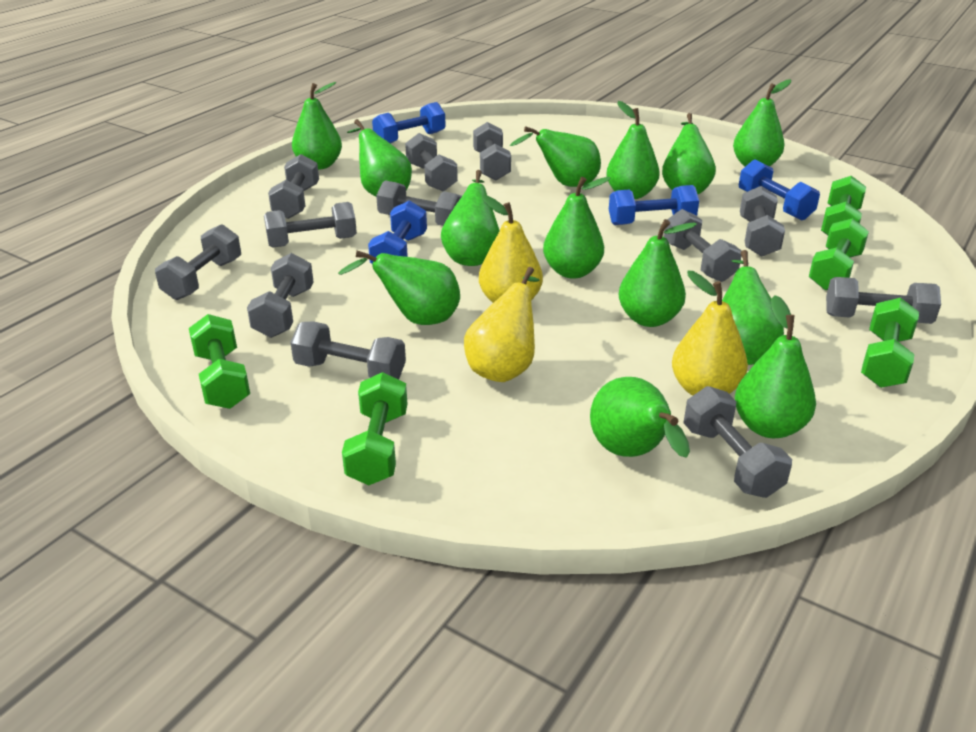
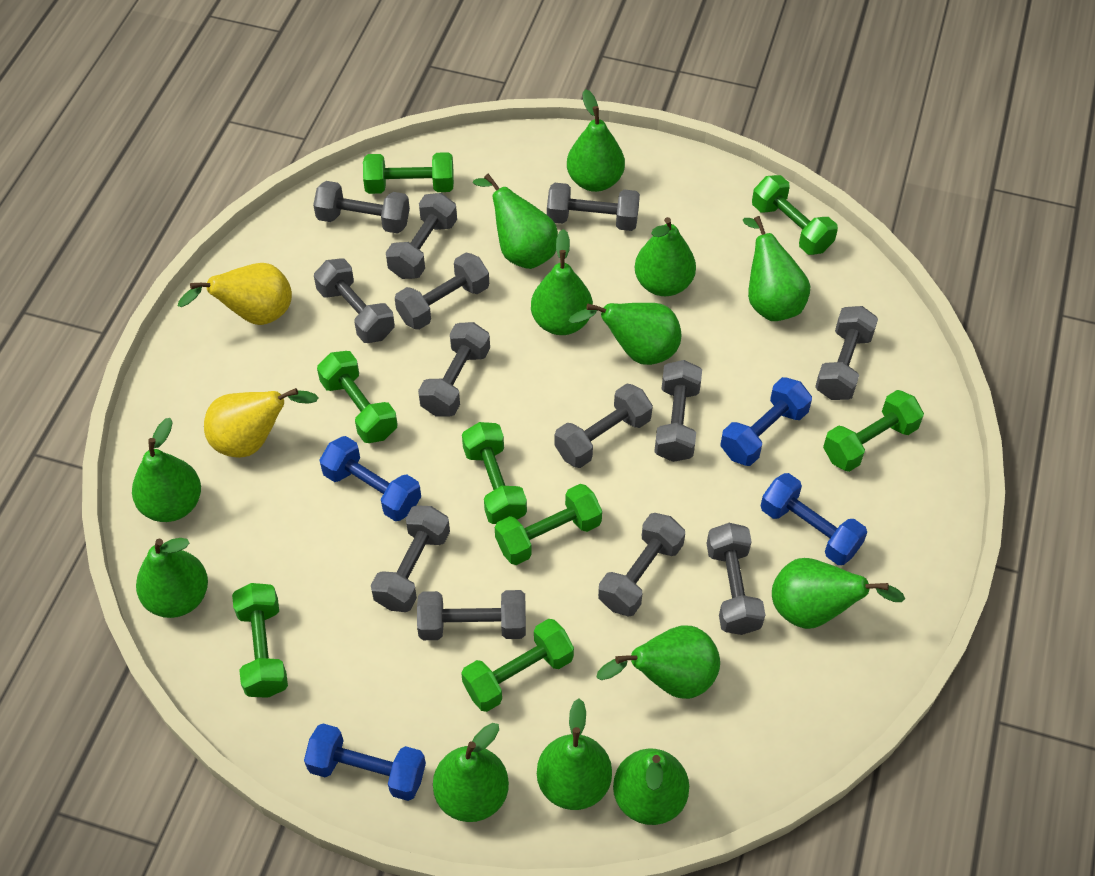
green dumbbell: 5 -> 8
grey dumbbell: 12 -> 13
yellow pear: 3 -> 2

